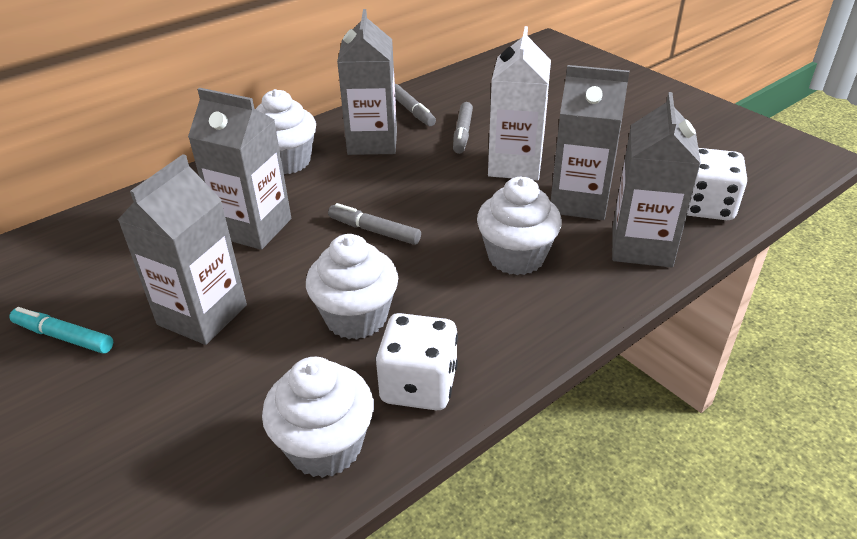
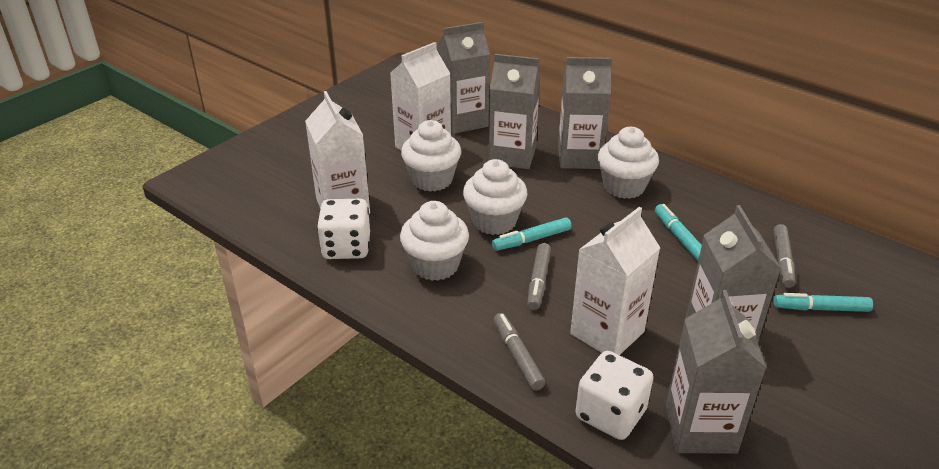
turquoise marker: 1 -> 3
white carton: 1 -> 3

